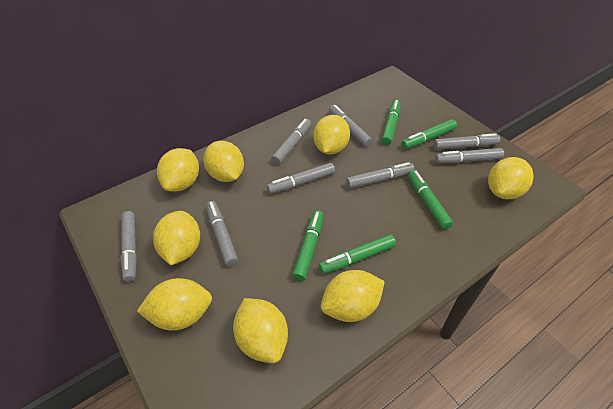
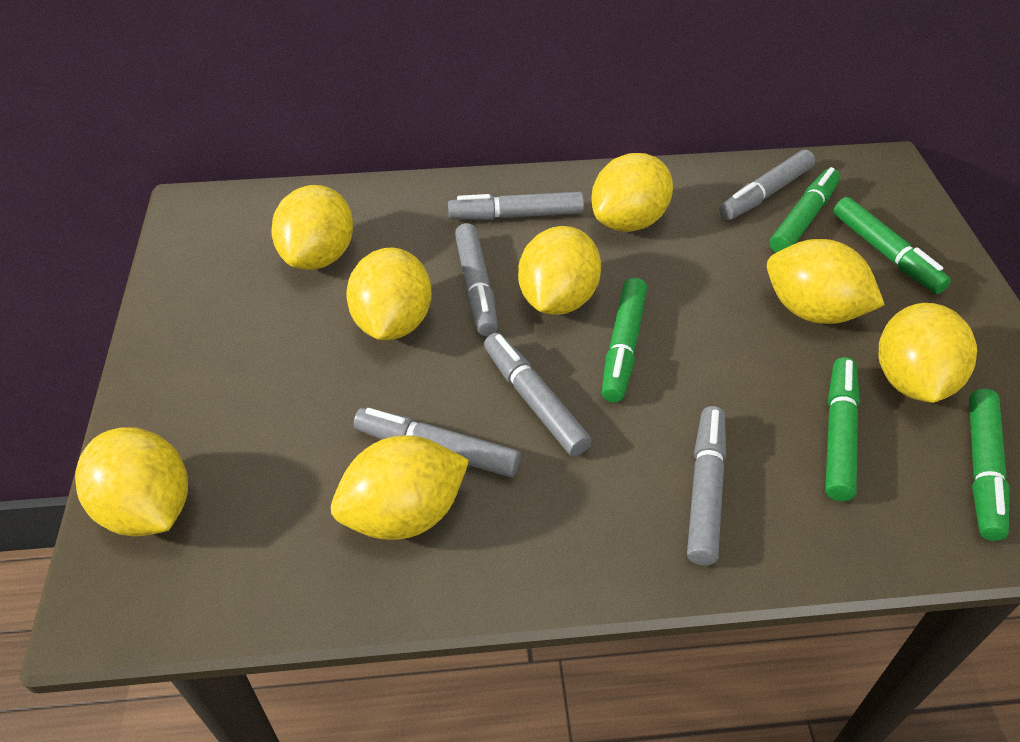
grey marker: 8 -> 6

